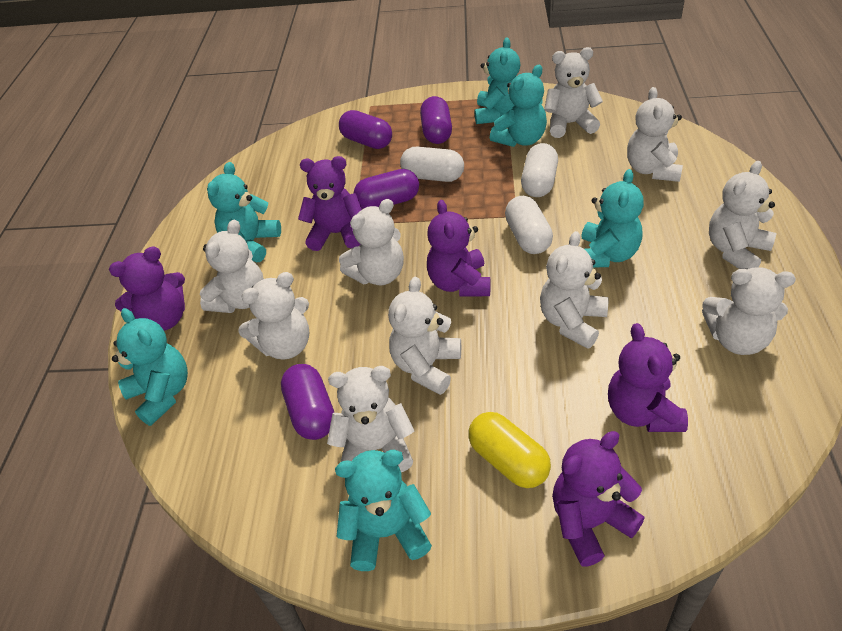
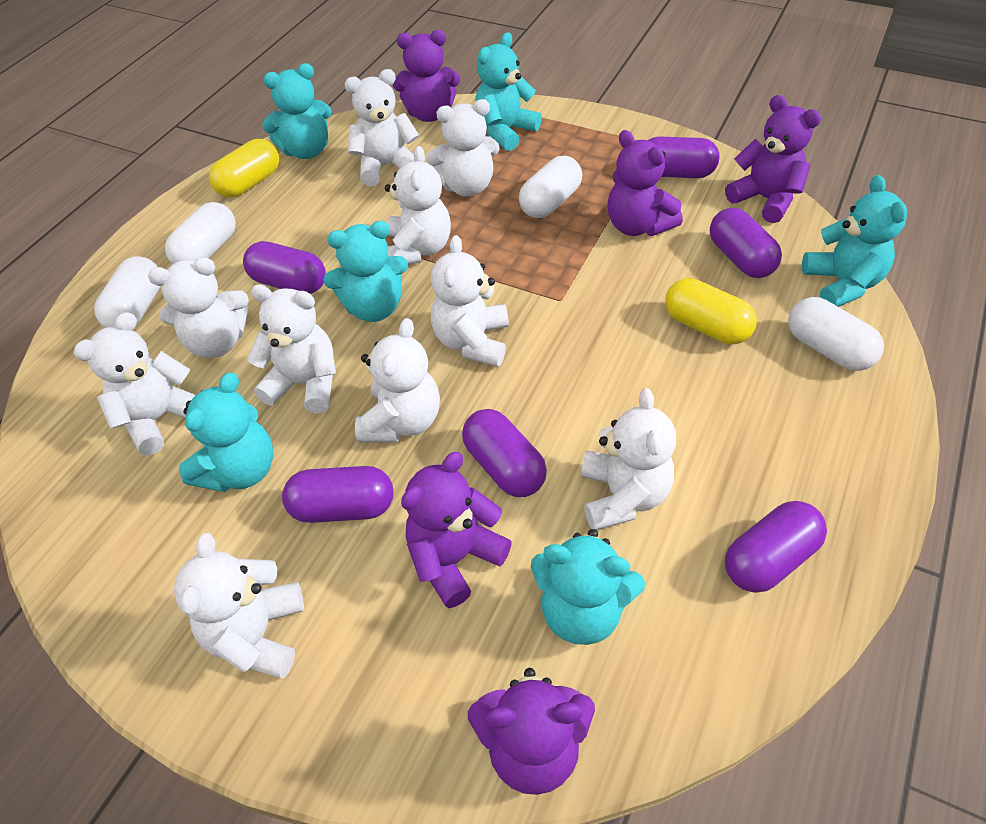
purple capsule: 4 -> 6
white capsule: 3 -> 4
yellow capsule: 1 -> 2

